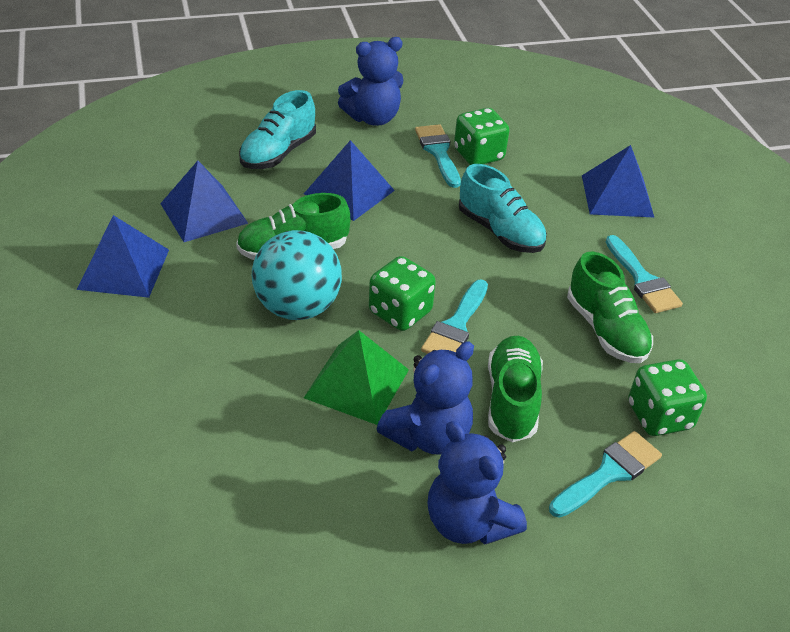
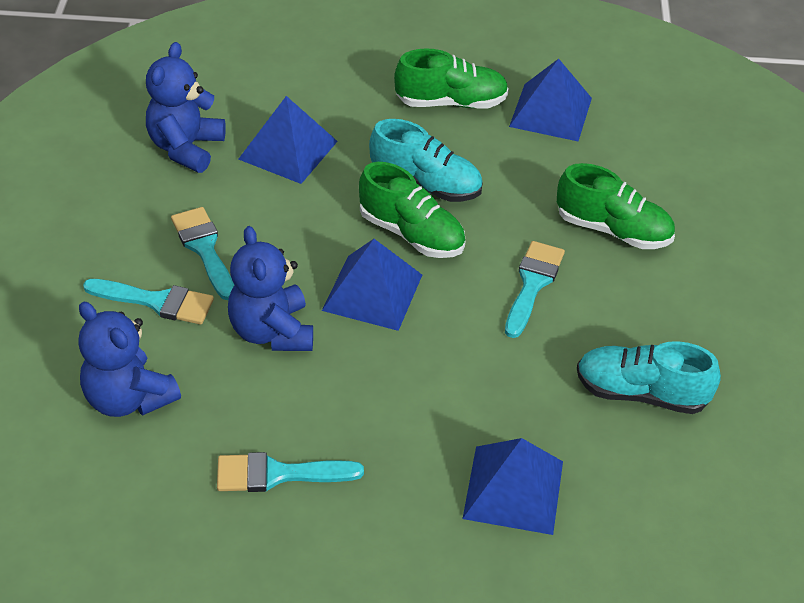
green dice: 3 -> 0
green pyramid: 1 -> 0
turquoise ball: 1 -> 0

